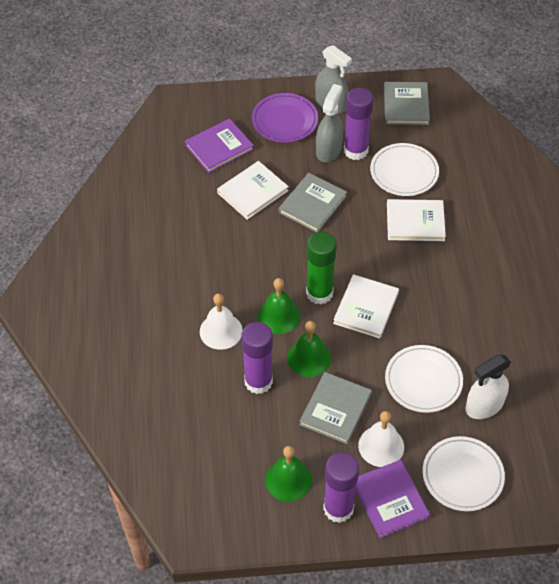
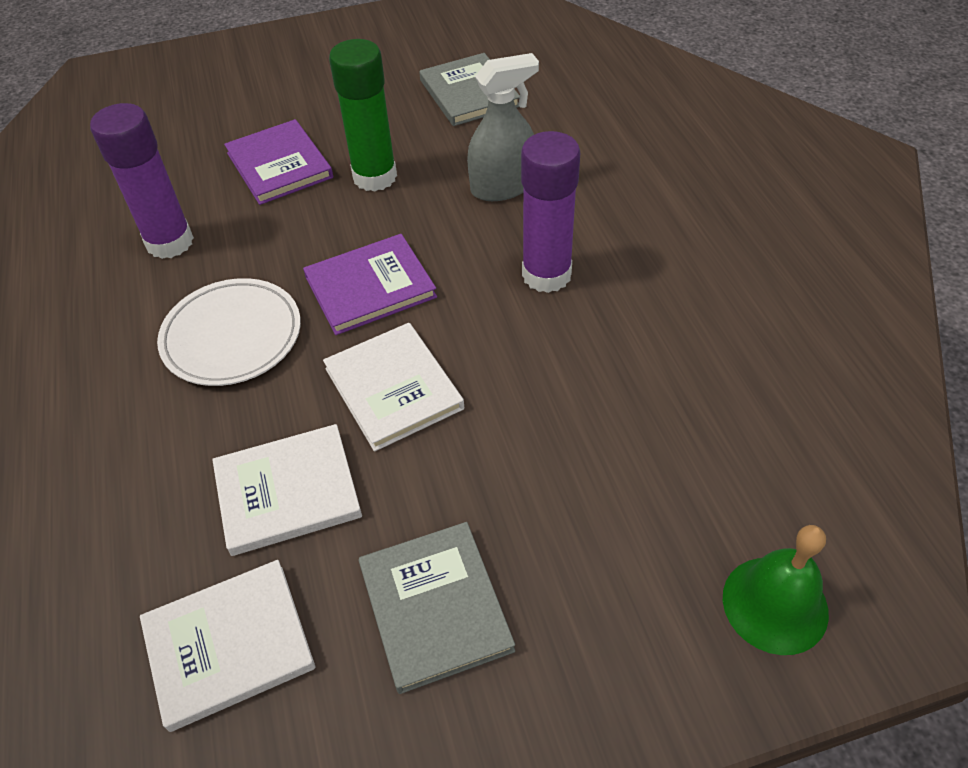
green bell: 3 -> 1
grey book: 3 -> 2
grey spray bottle: 2 -> 1
purple glue stick: 3 -> 2
purple plate: 1 -> 0
white bell: 2 -> 0
white plate: 3 -> 1
white spray bottle: 1 -> 0

